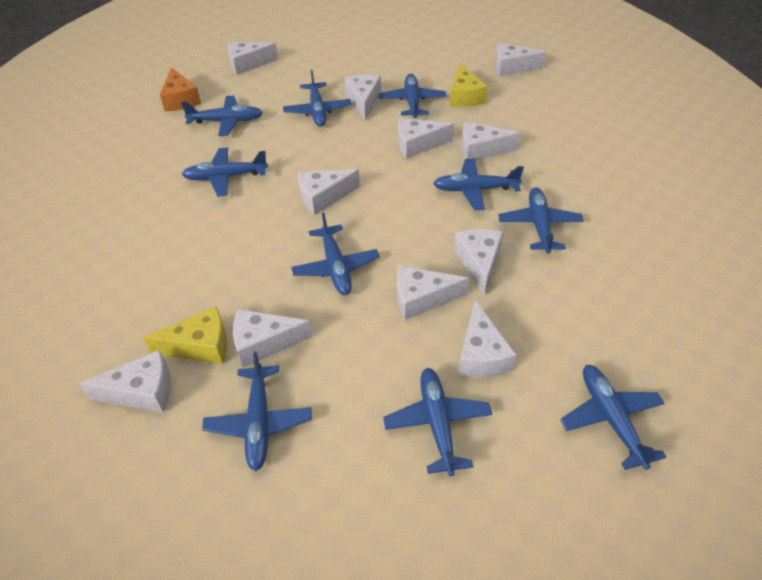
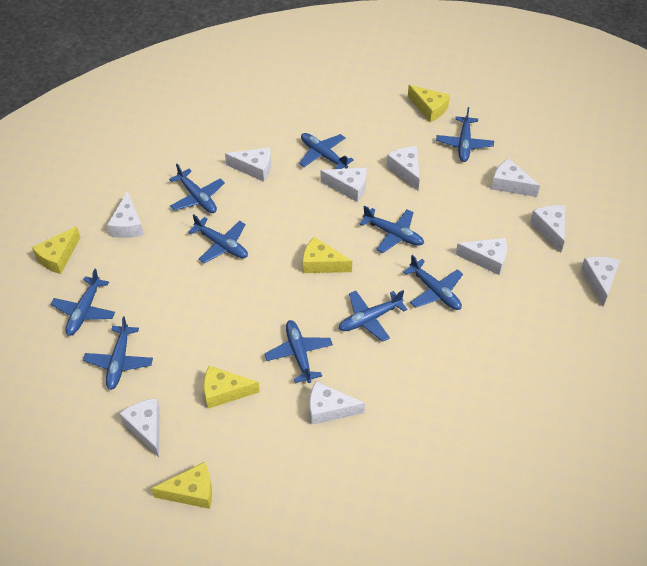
orange cheese: 1 -> 0
white cheese: 11 -> 10
yellow cheese: 2 -> 5

